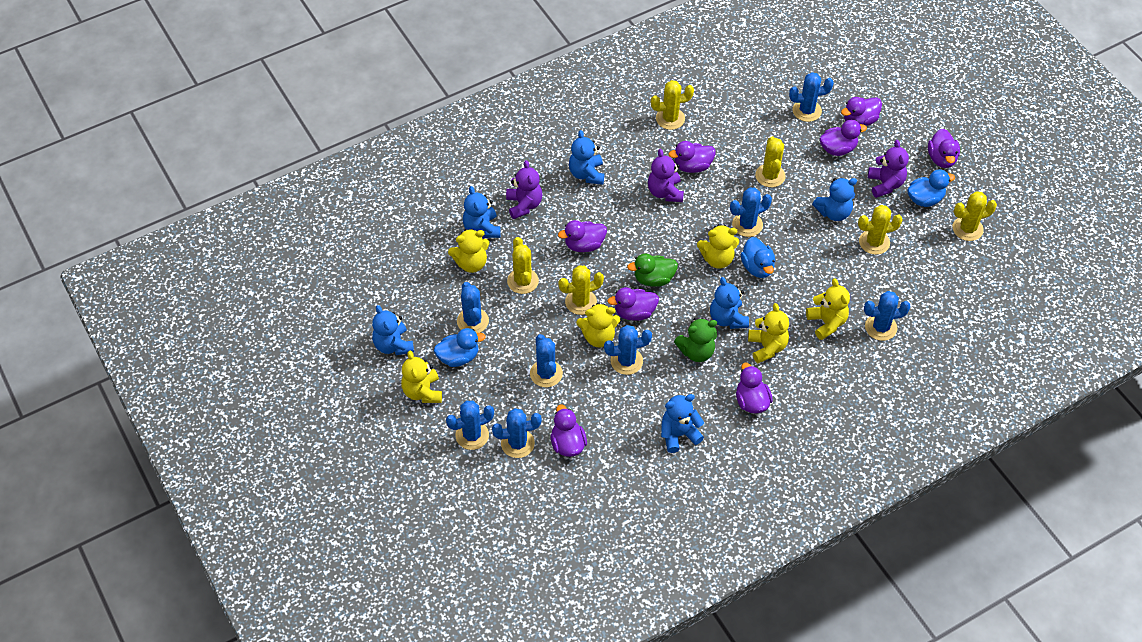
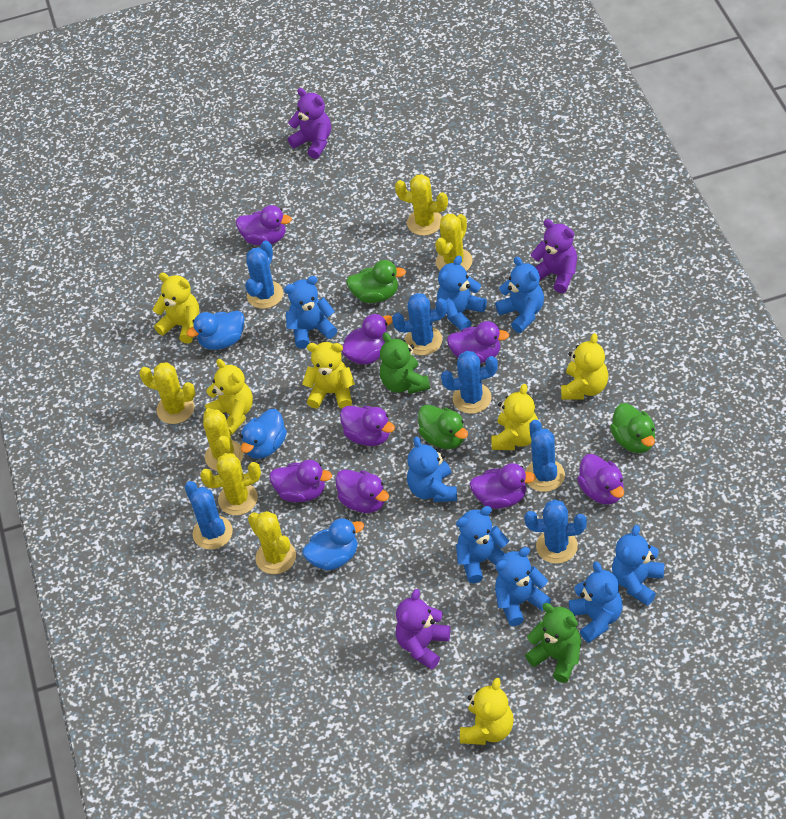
blue cactus: 8 -> 6
blue teddy bear: 6 -> 8
green duck: 1 -> 3
green teddy bear: 1 -> 2

